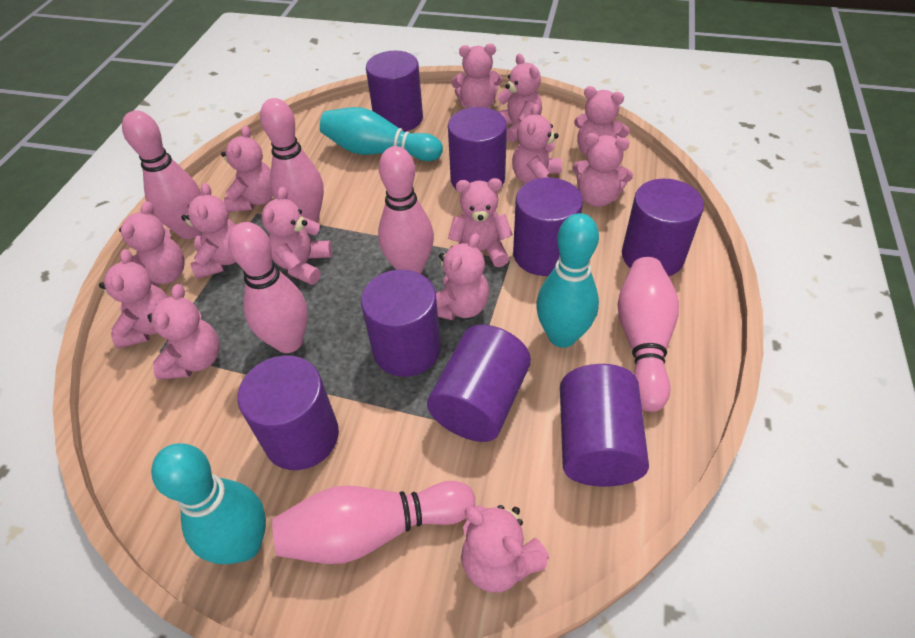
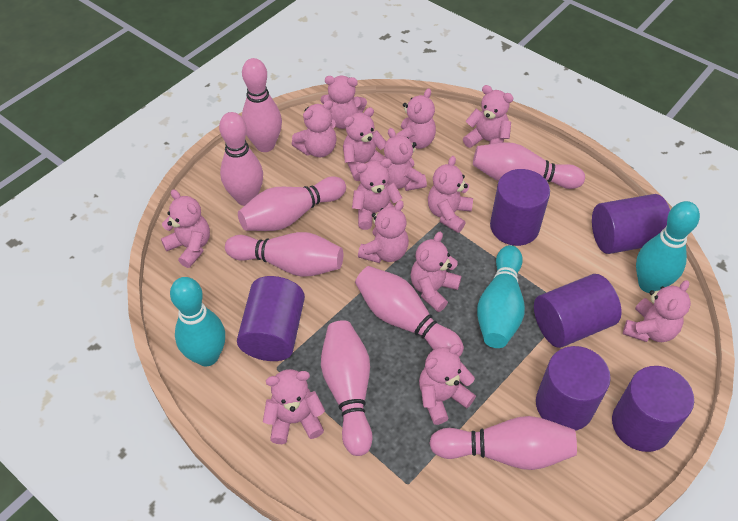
pink bowling pin: 6 -> 8
purple cylinder: 8 -> 6

